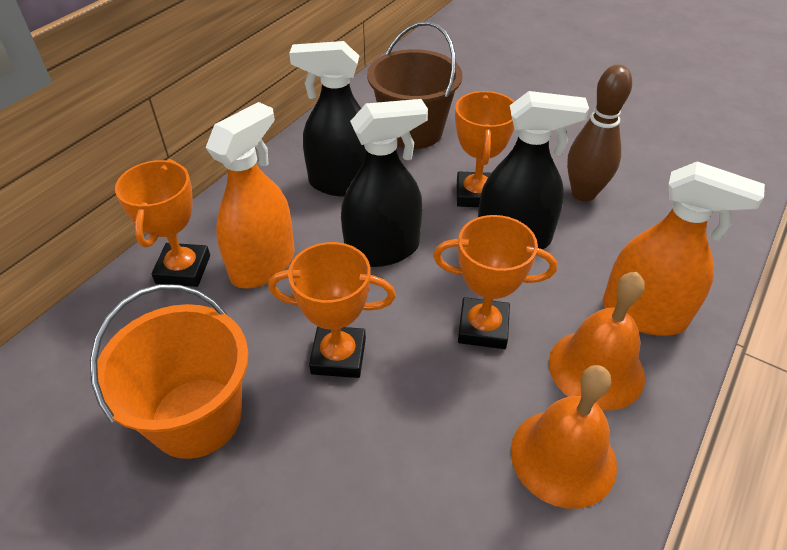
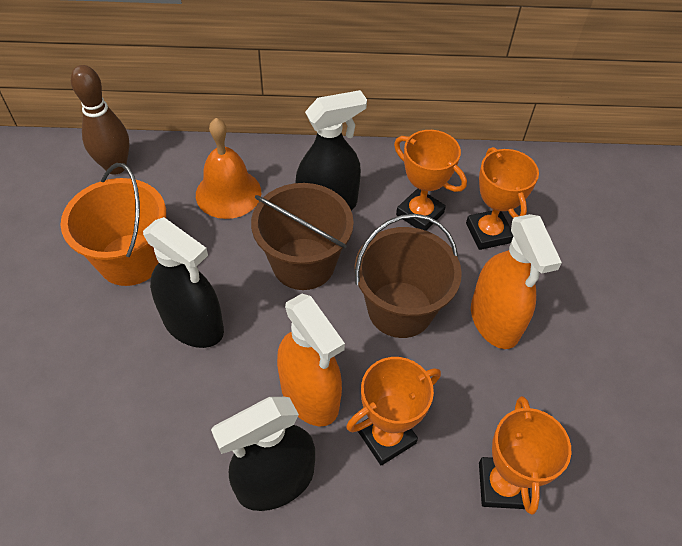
brown bucket: 1 -> 2
orange bell: 2 -> 1

